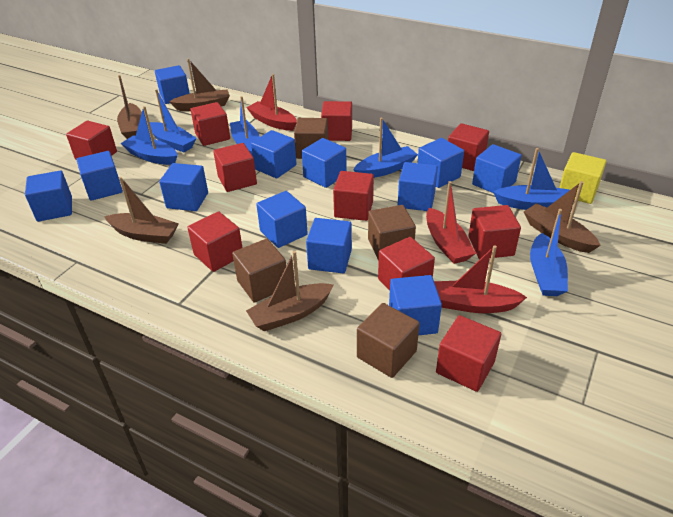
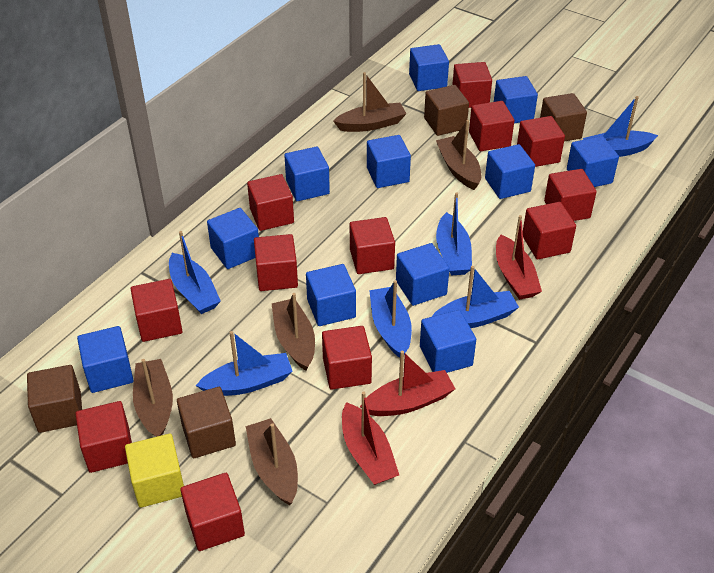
blue cube: 12 -> 11
red cube: 10 -> 12

